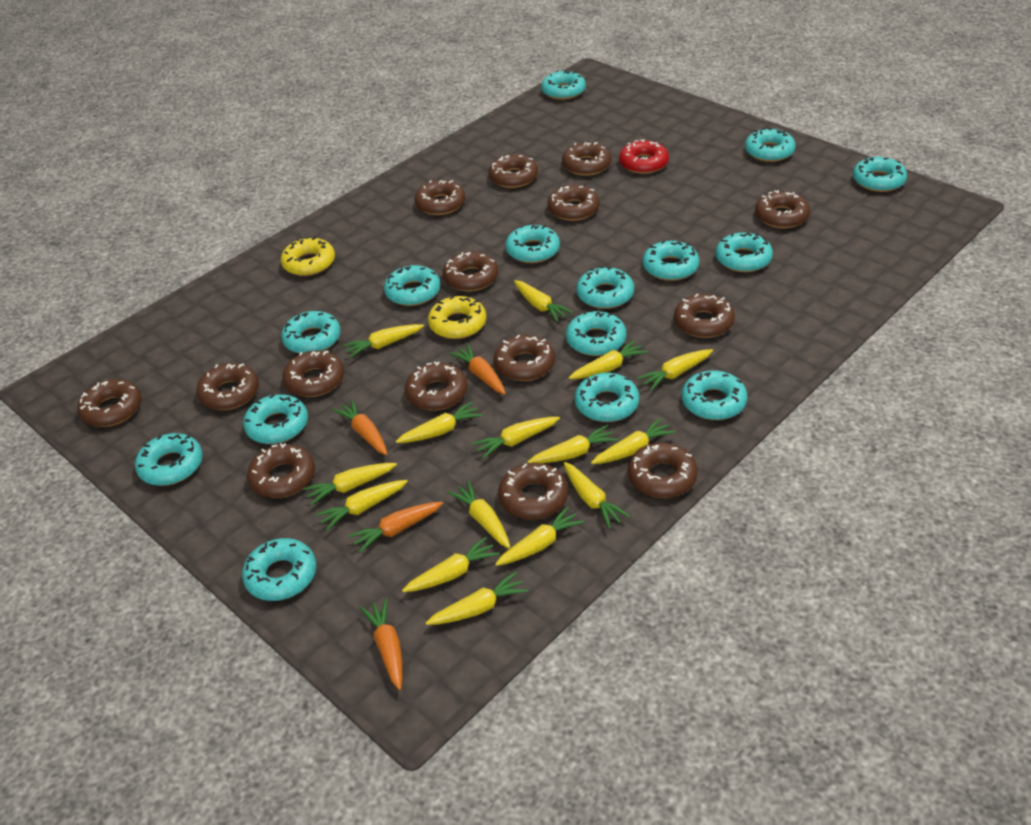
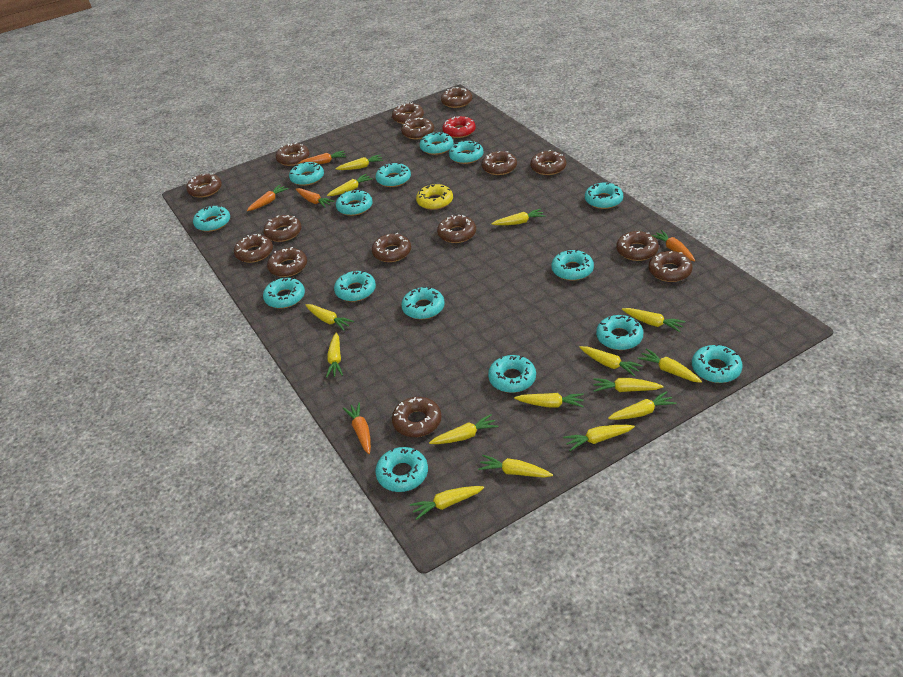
orange carrot: 4 -> 5
yellow donut: 2 -> 1

